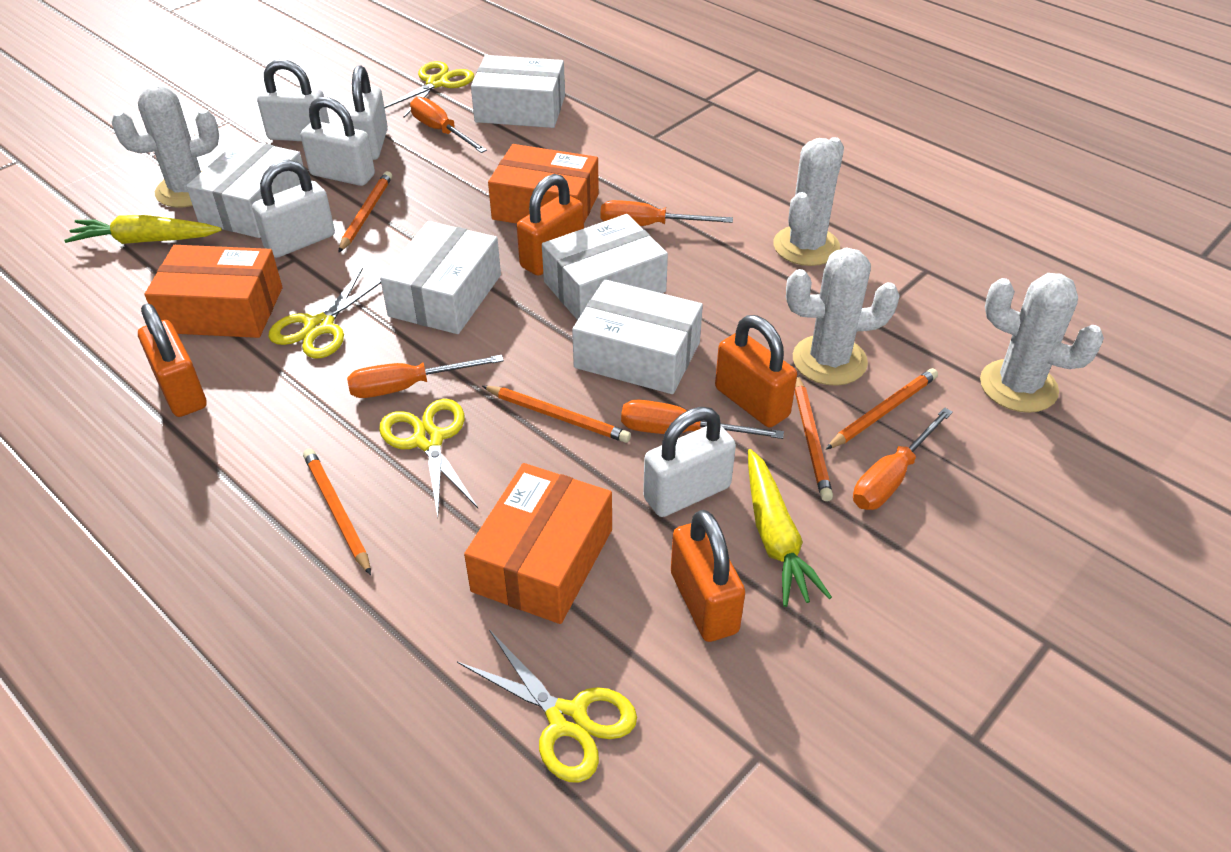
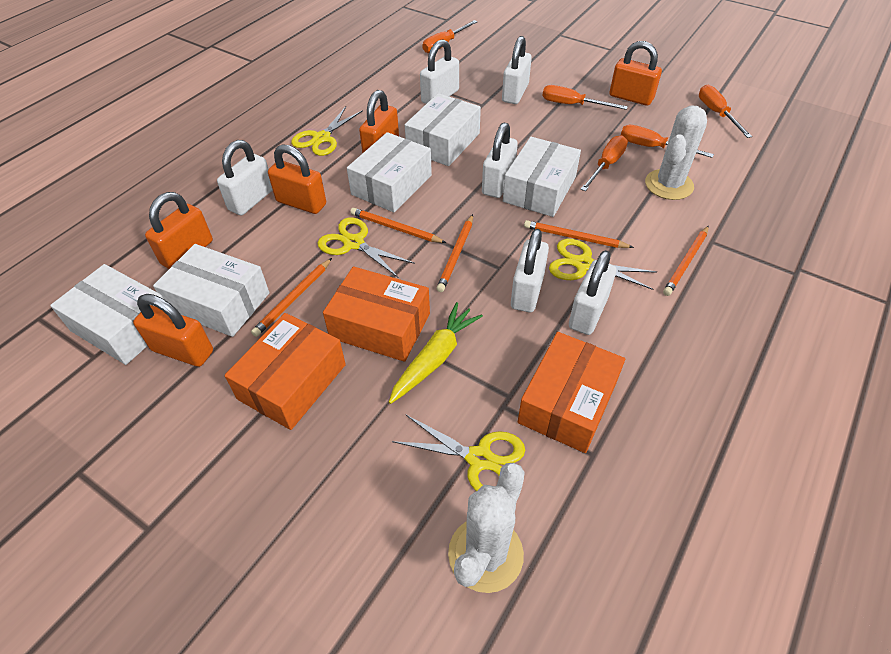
orange padlock: 4 -> 5
white cactus: 4 -> 2
white padlock: 5 -> 6
yellow carrot: 2 -> 1

